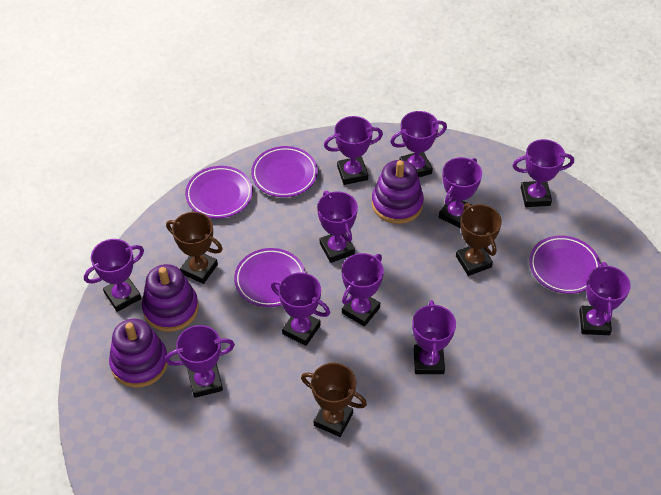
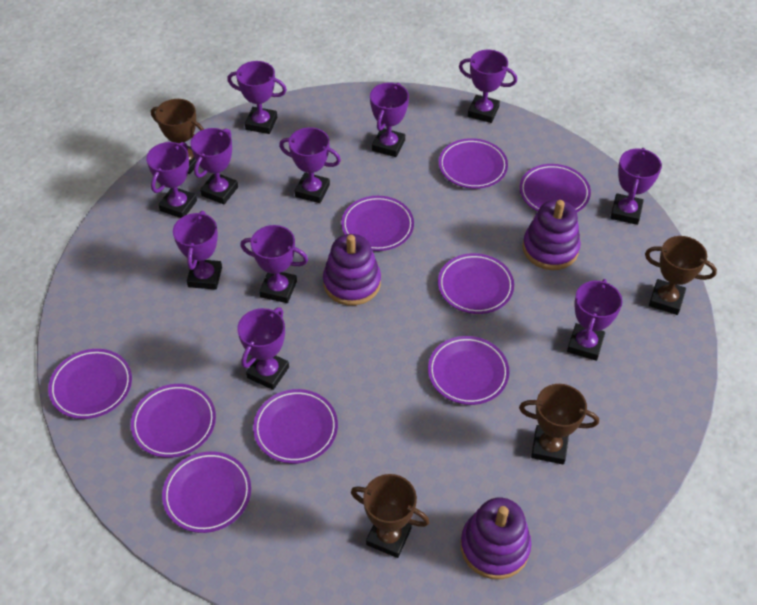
brown trophy: 3 -> 4
purple plate: 4 -> 9

